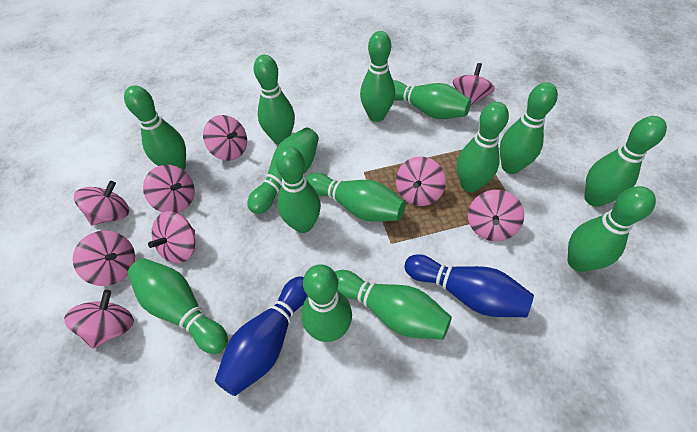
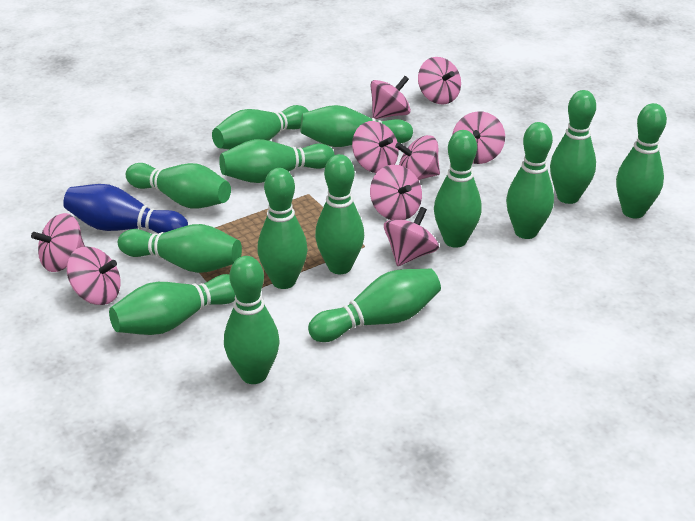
blue bowling pin: 2 -> 1

